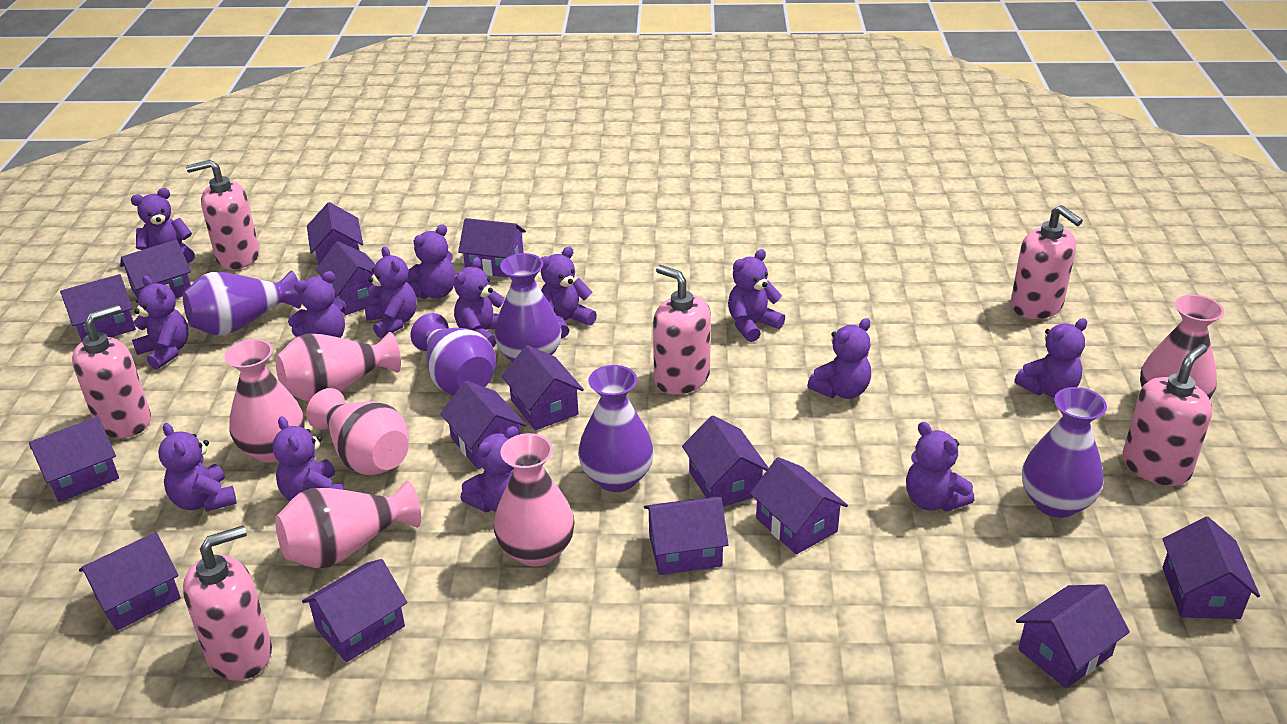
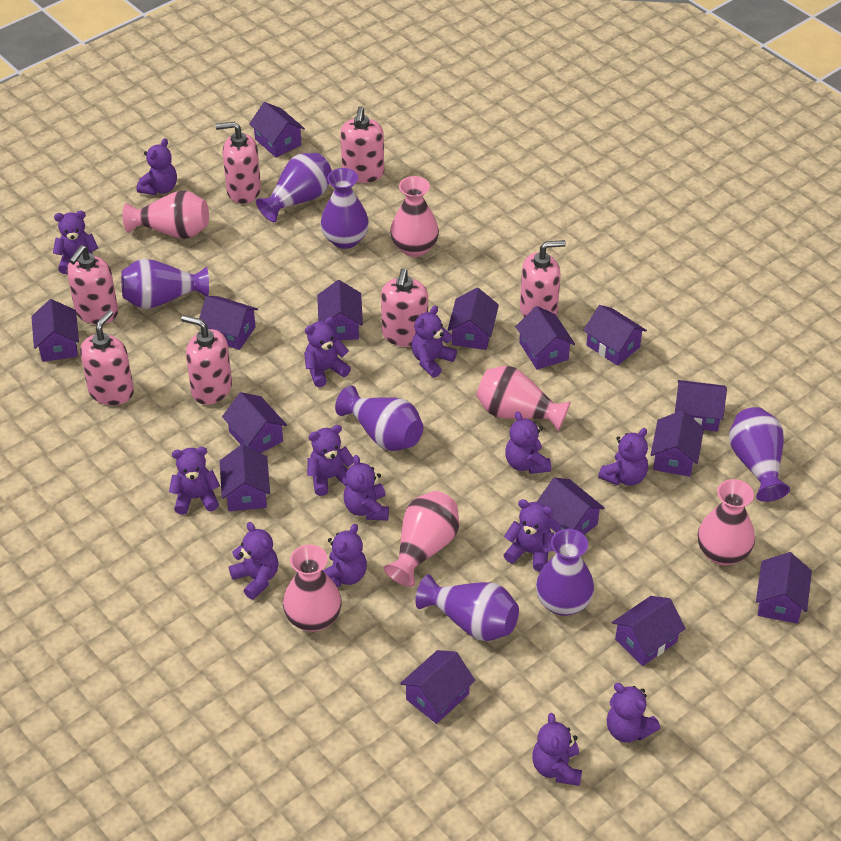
pink soap dispenser: 6 -> 7
purple vase: 5 -> 7

